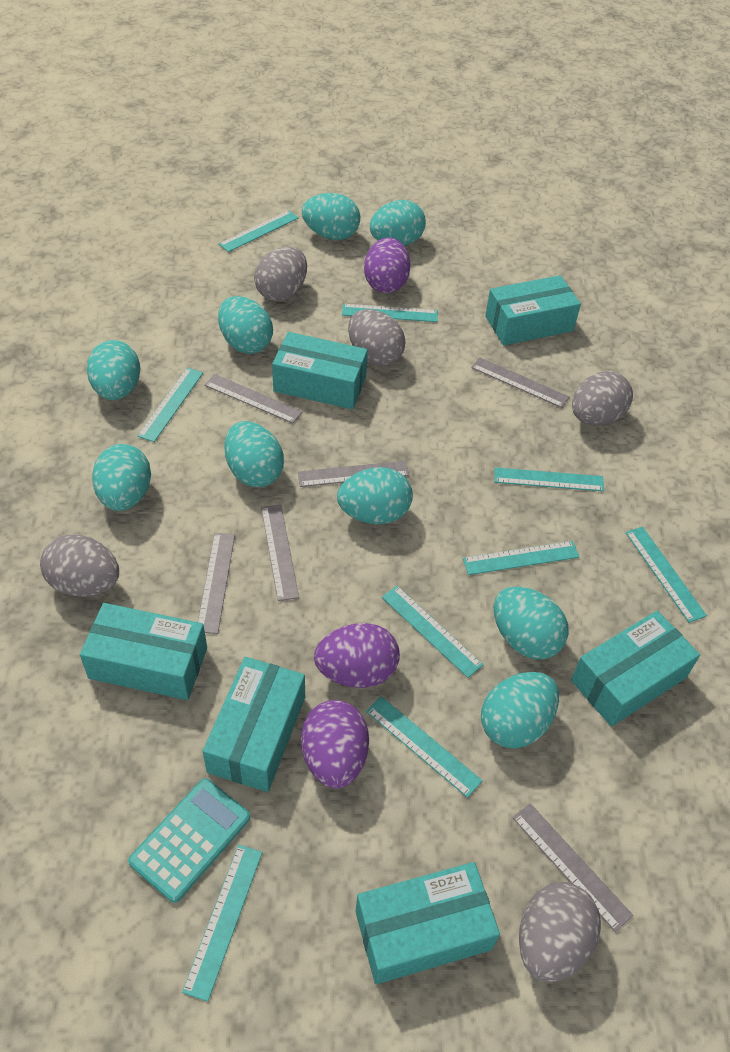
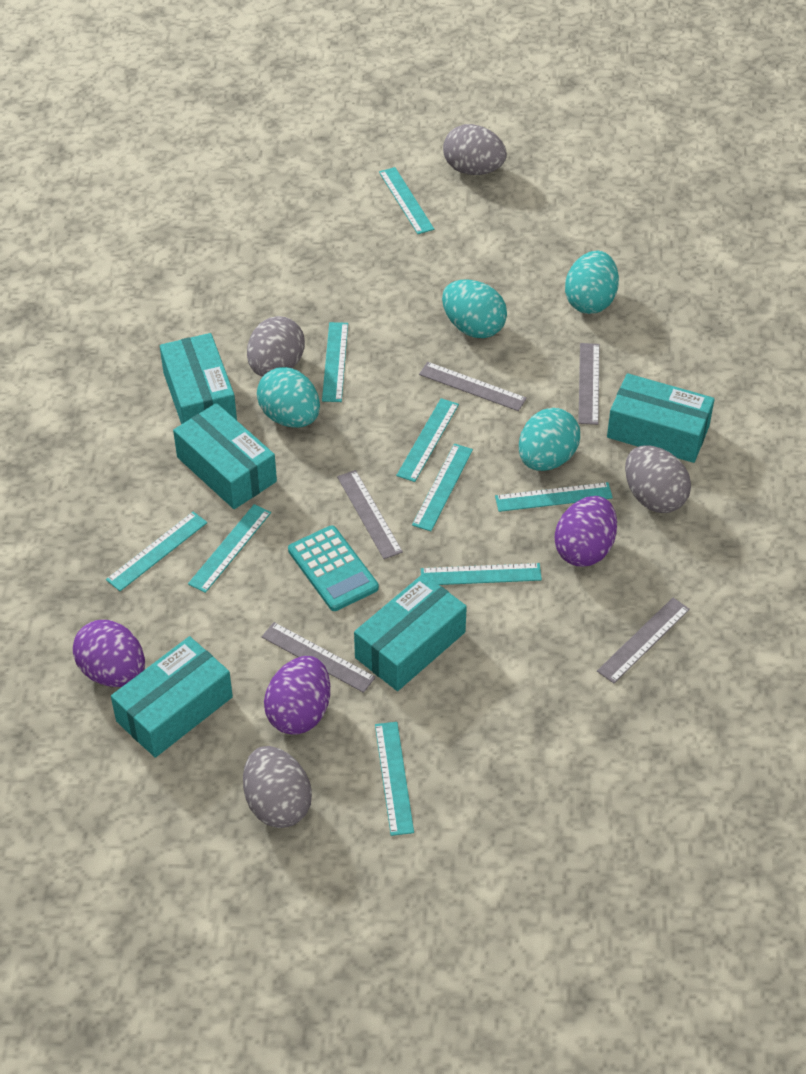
grey egg: 5 -> 4
grey ruler: 6 -> 5
turquoise box: 6 -> 5
turquoise egg: 9 -> 4

